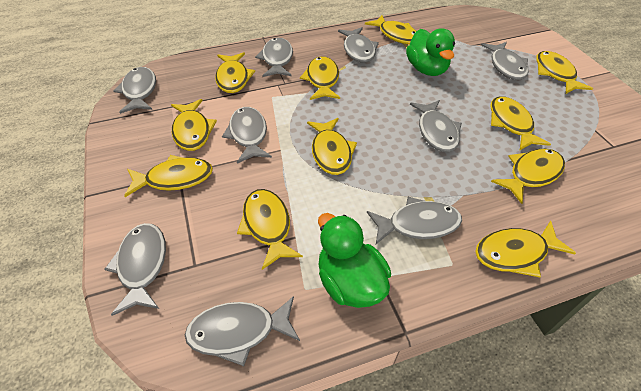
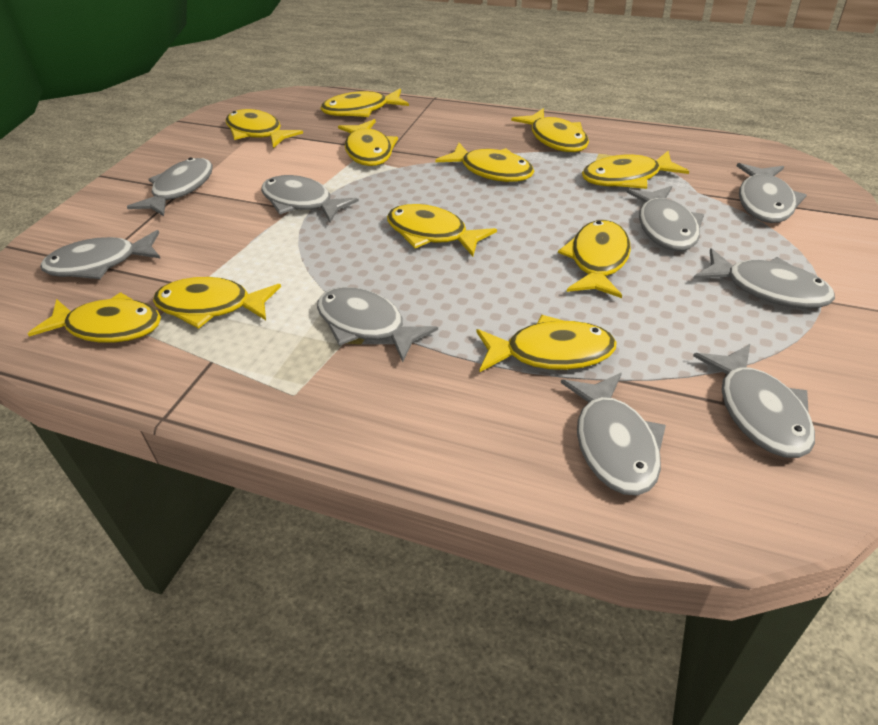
green duck: 2 -> 0

